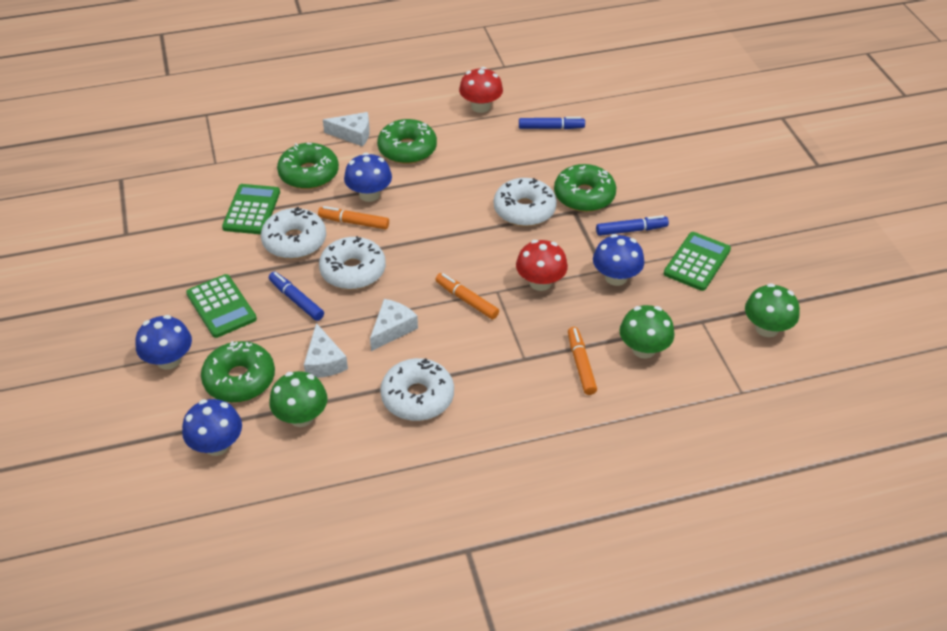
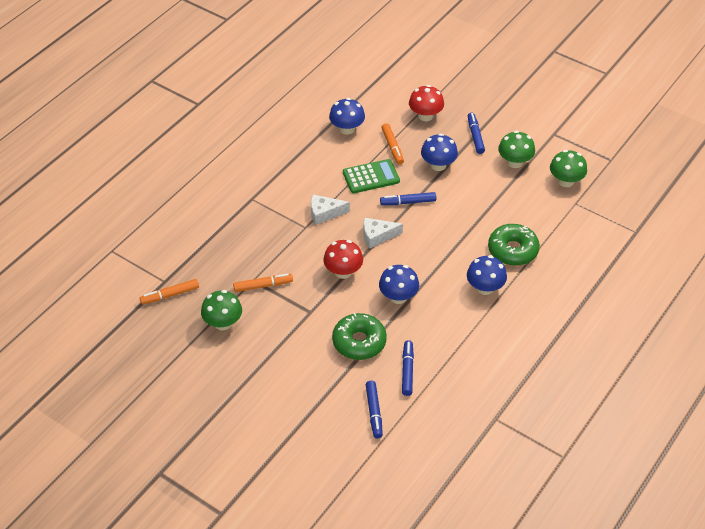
blue marker: 3 -> 4
green calculator: 3 -> 1
green donut: 4 -> 2
white cheese: 3 -> 2
white donut: 4 -> 0

